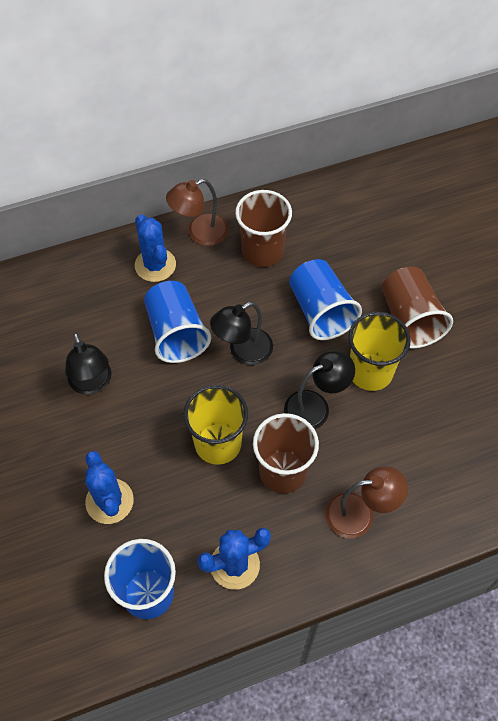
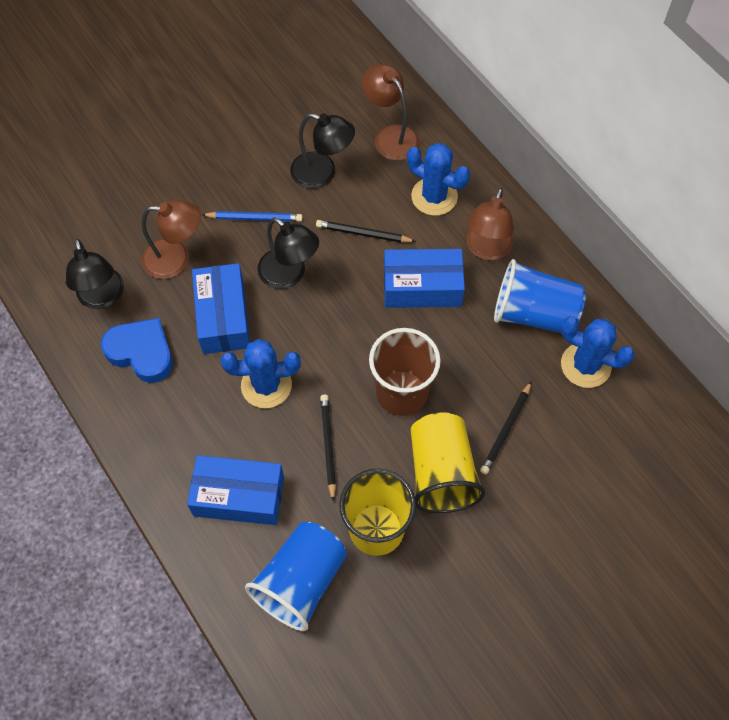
black pencil: 0 -> 3
blue box: 0 -> 3
blue cup: 3 -> 2
blue heart: 0 -> 1
blue pencil: 0 -> 1
brown cup: 3 -> 1
brown lamp: 2 -> 3

